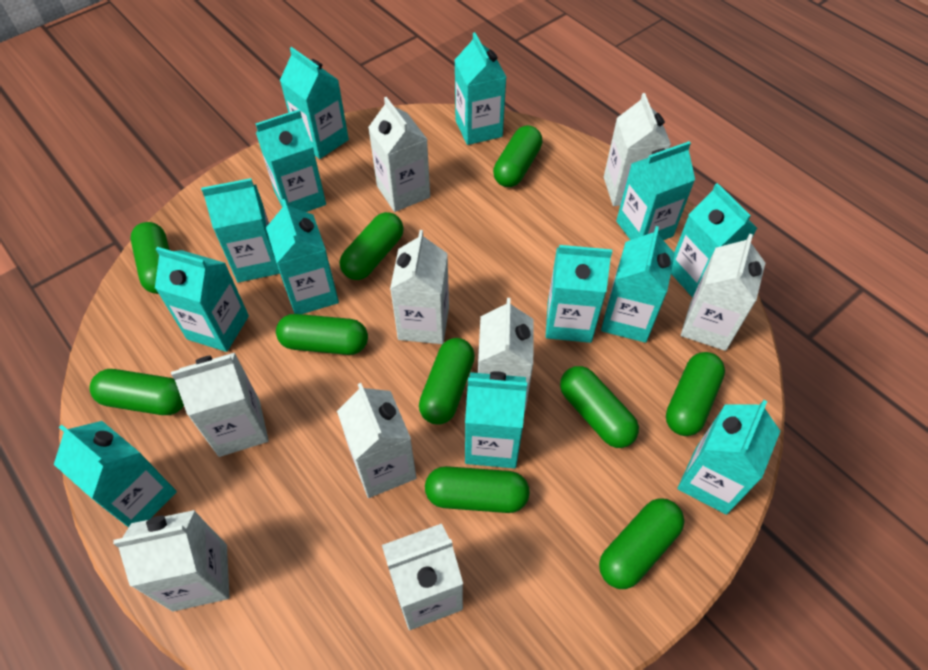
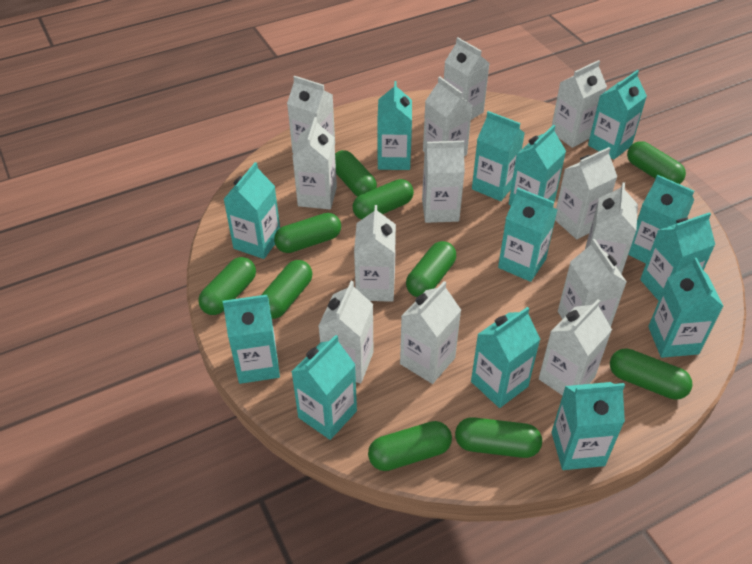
white carton: 9 -> 13

